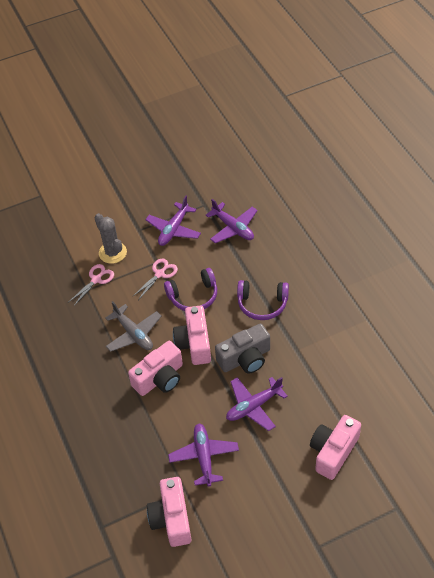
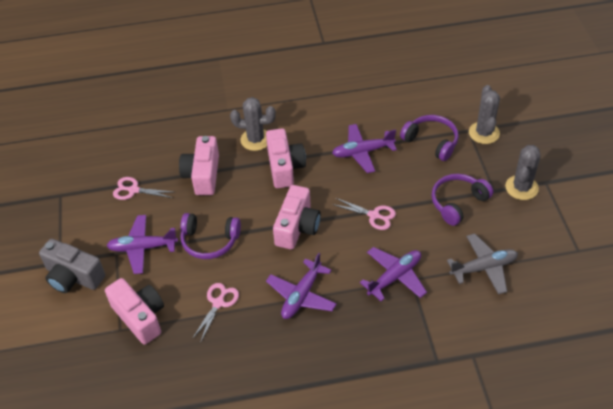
grey cactus: 1 -> 3
pink scissors: 2 -> 3
purple headphones: 2 -> 3

